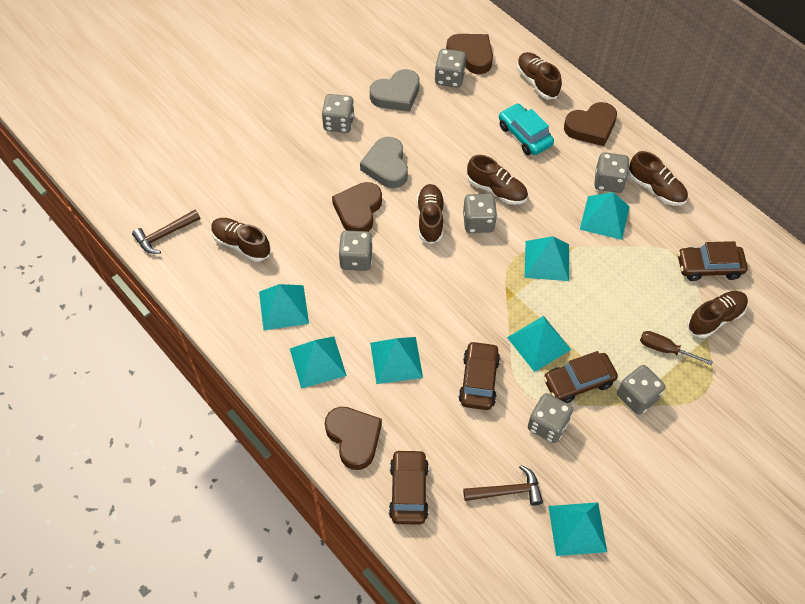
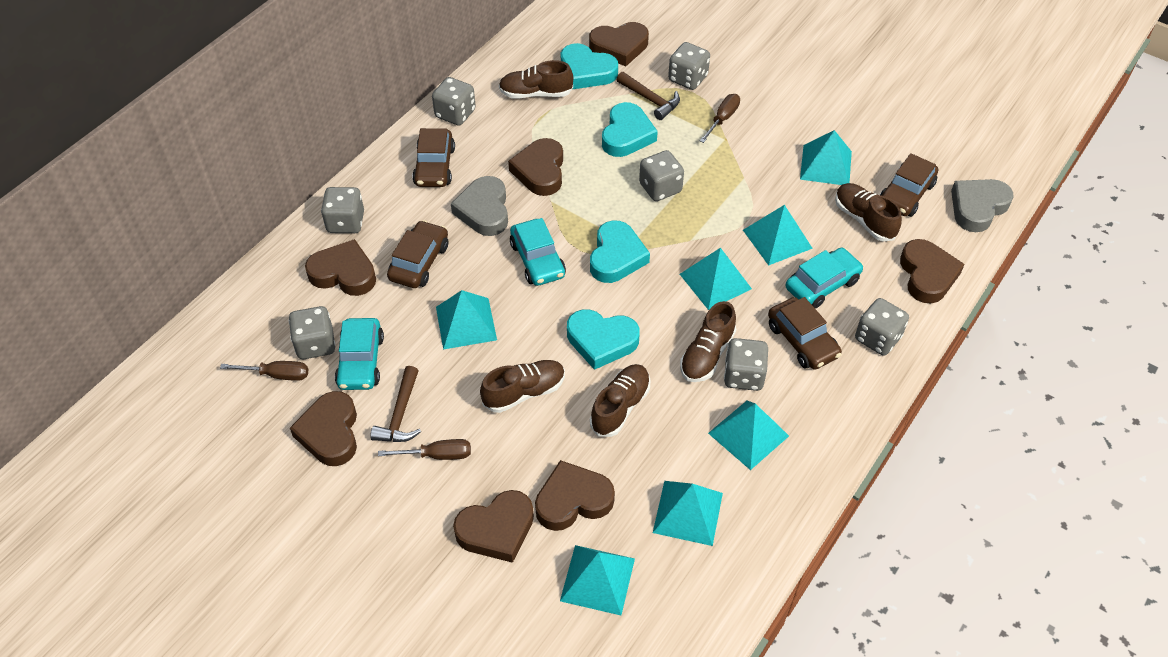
brown heart: 4 -> 7
brown screwdriver: 1 -> 3
brown shoe: 6 -> 5
turquoise car: 1 -> 3
turquoise heart: 0 -> 4

